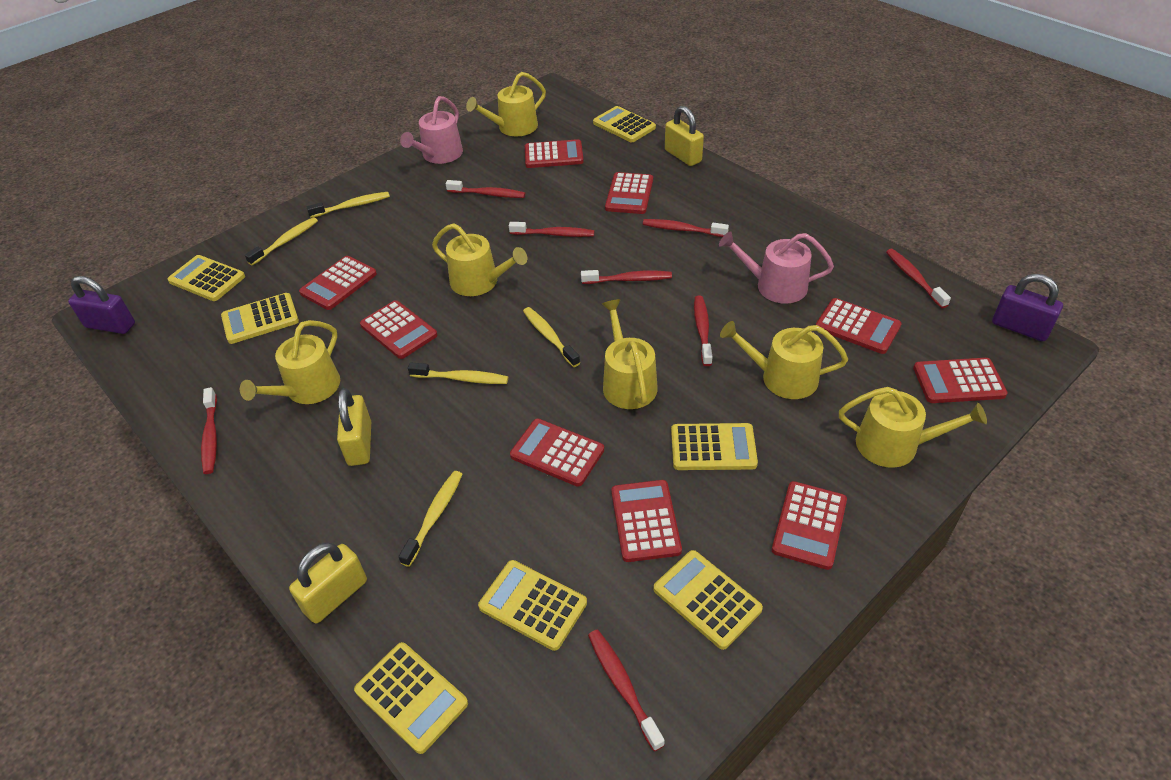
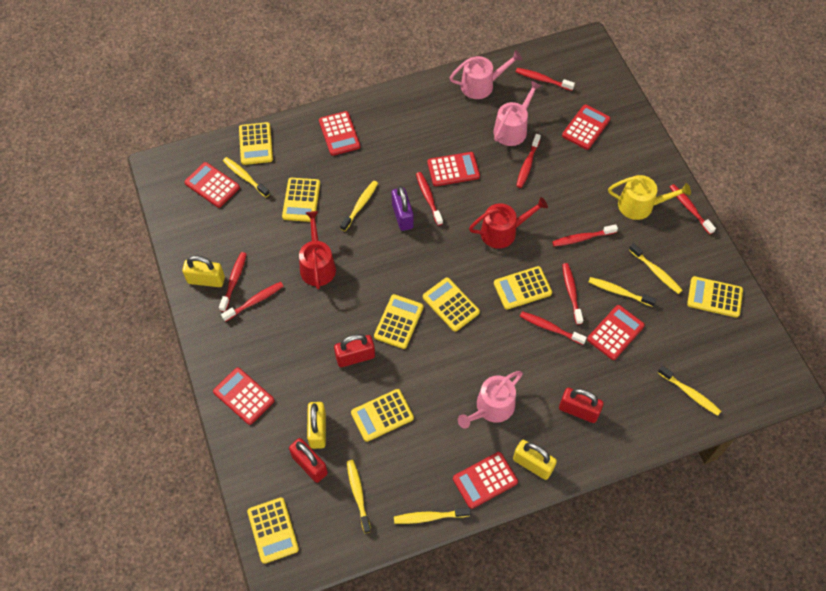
pink watering can: 2 -> 3
purple padlock: 2 -> 1
red calculator: 9 -> 7
red padlock: 0 -> 3
red toothbrush: 8 -> 9
red watering can: 0 -> 2
yellow calculator: 7 -> 8
yellow toothbrush: 5 -> 7
yellow watering can: 6 -> 1

